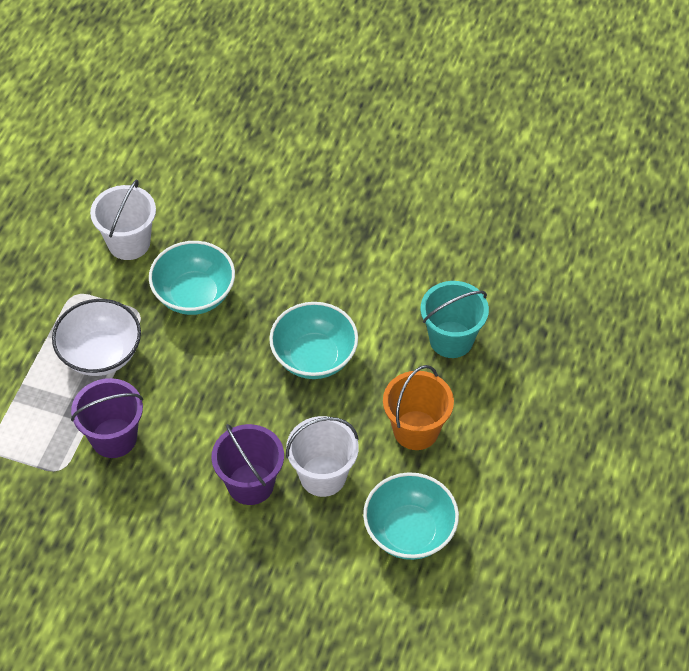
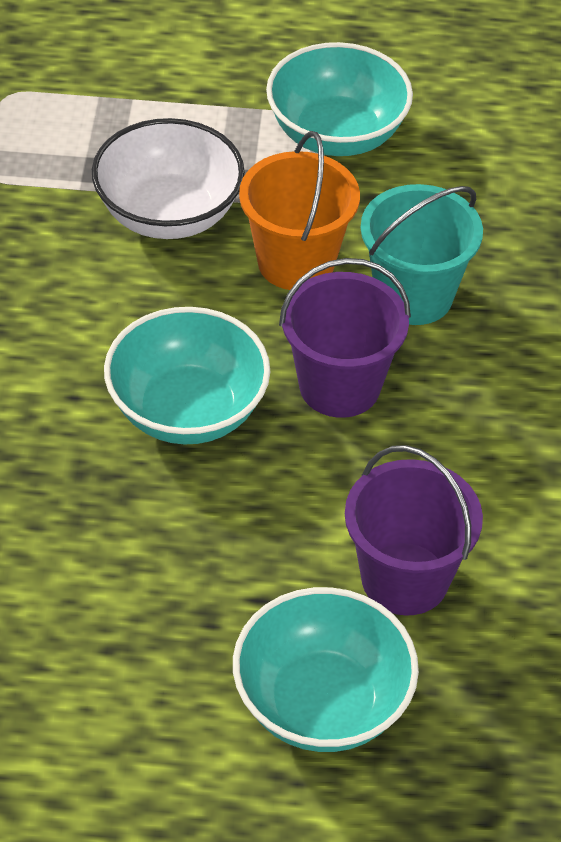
white bucket: 2 -> 0

